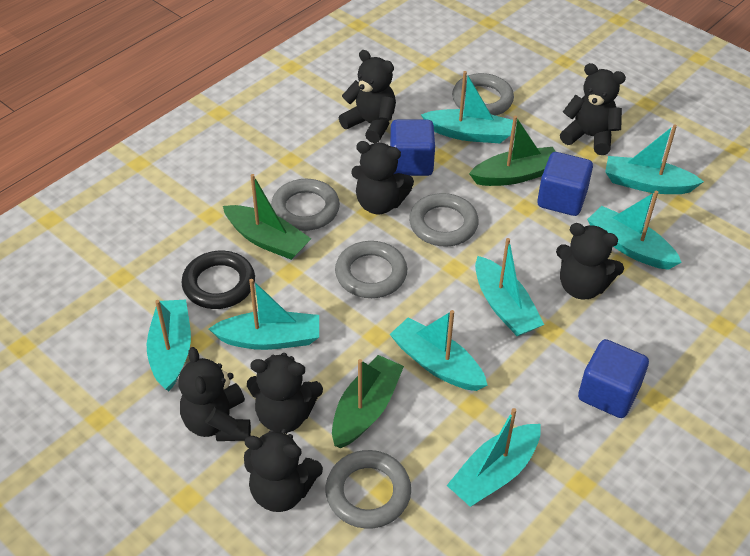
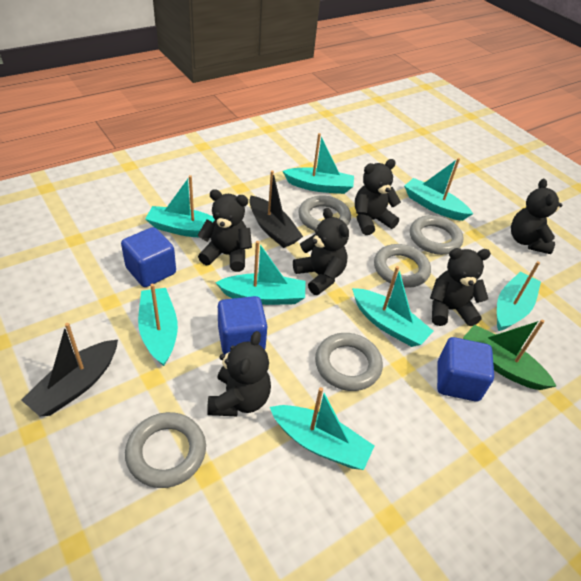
black boat: 0 -> 2
black ring: 1 -> 0
black teddy bear: 7 -> 6
green boat: 3 -> 1

